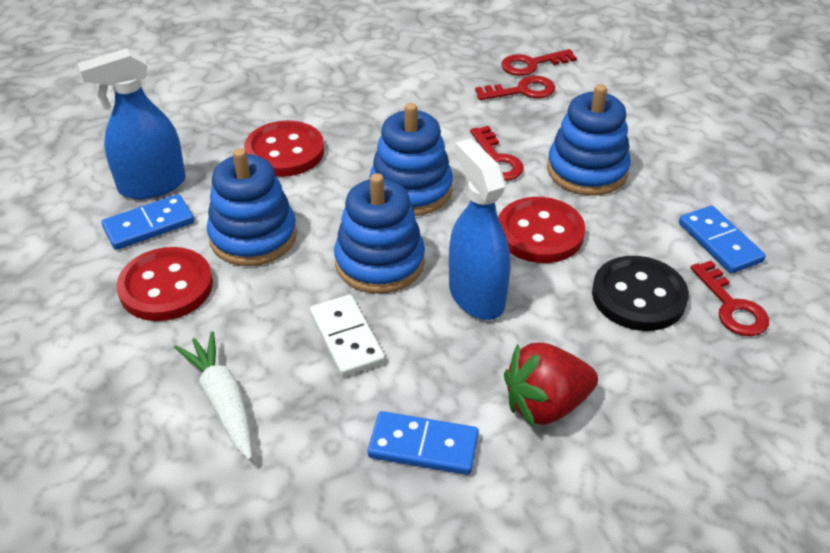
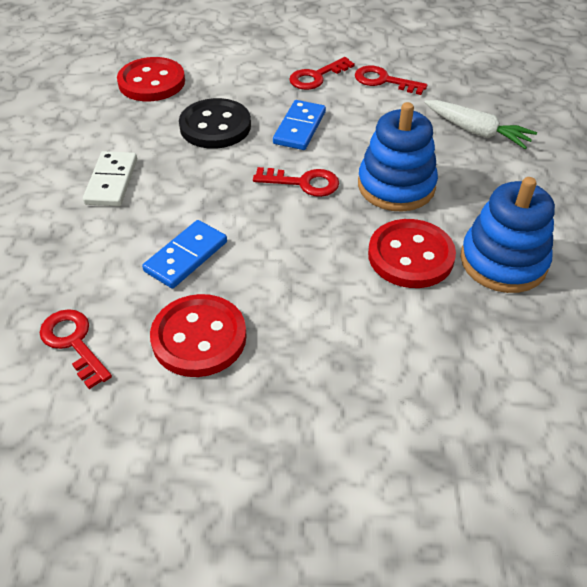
blue domino: 3 -> 2
blue spray bottle: 2 -> 0
blue stacking toy: 4 -> 2
red strawberry: 1 -> 0

